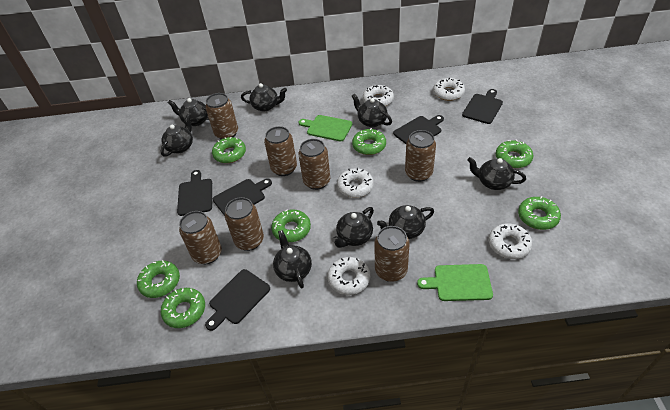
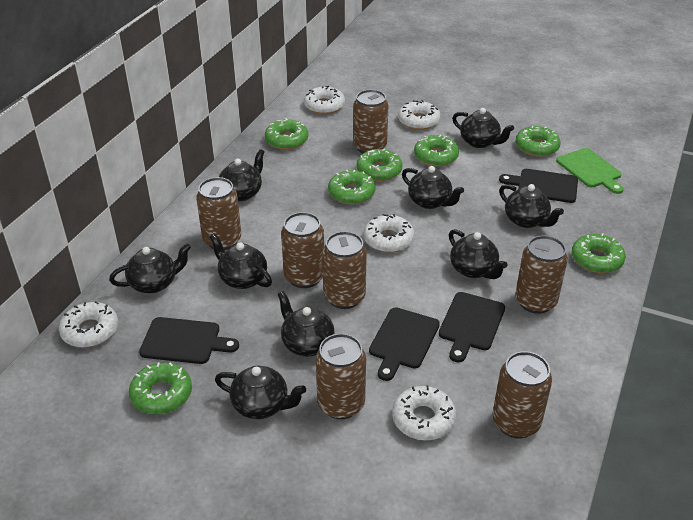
black cutting board: 5 -> 4
black teapot: 8 -> 9
green cutting board: 2 -> 1

